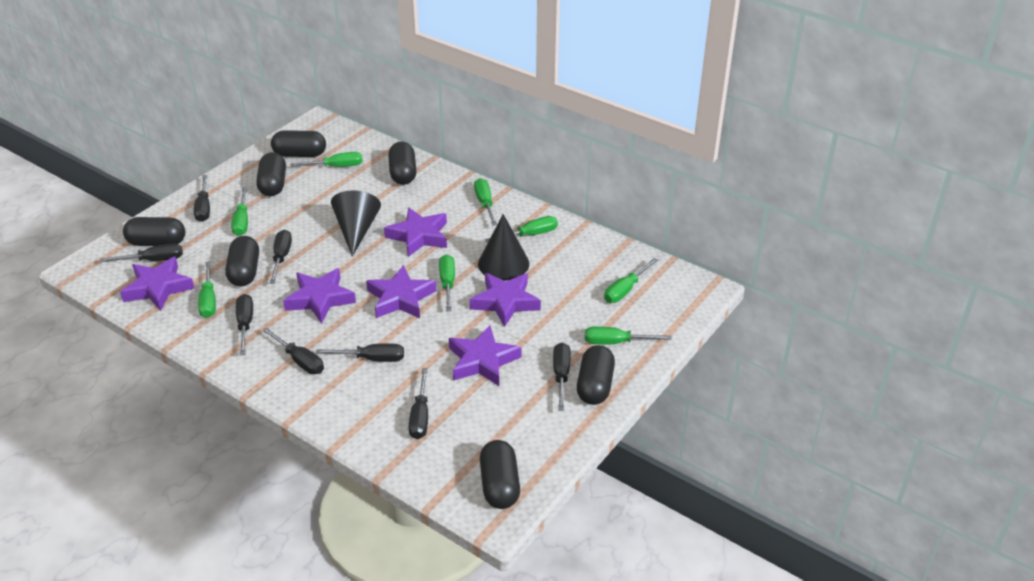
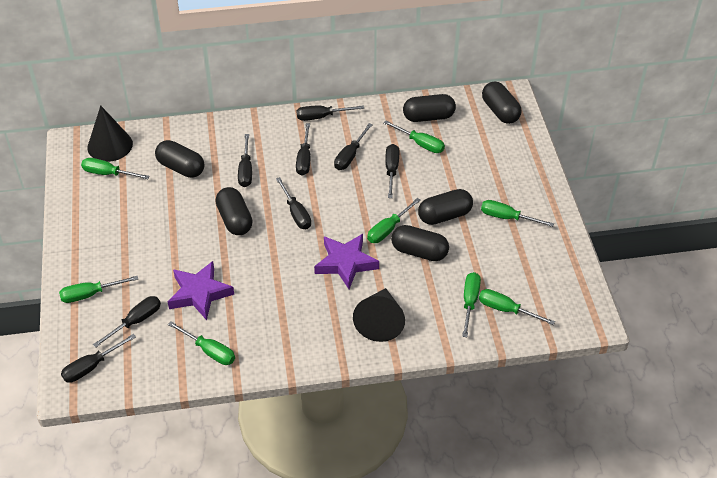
black capsule: 7 -> 6
purple star: 6 -> 2

